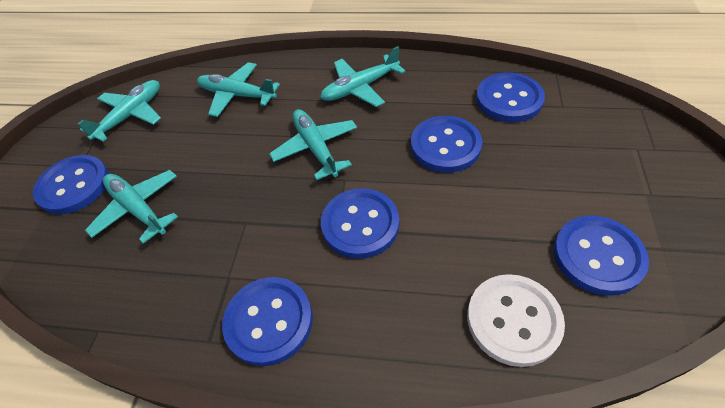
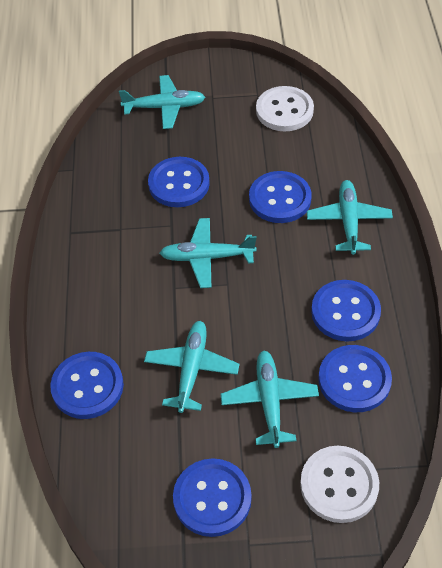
white button: 1 -> 2

